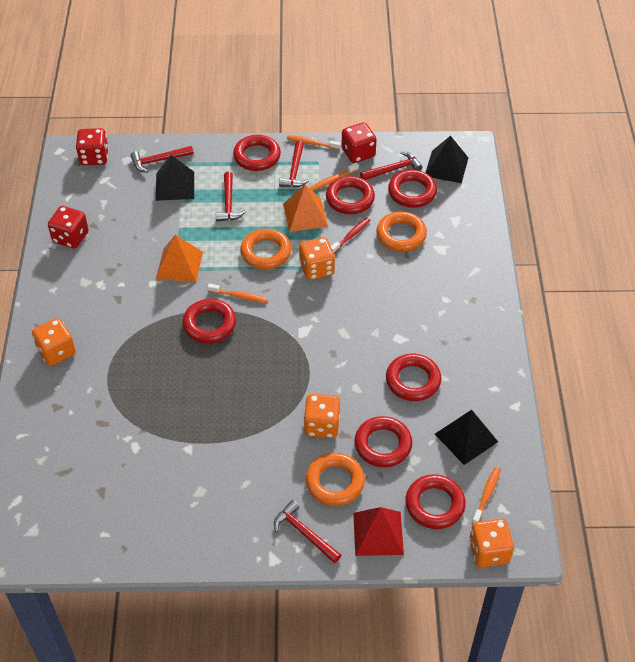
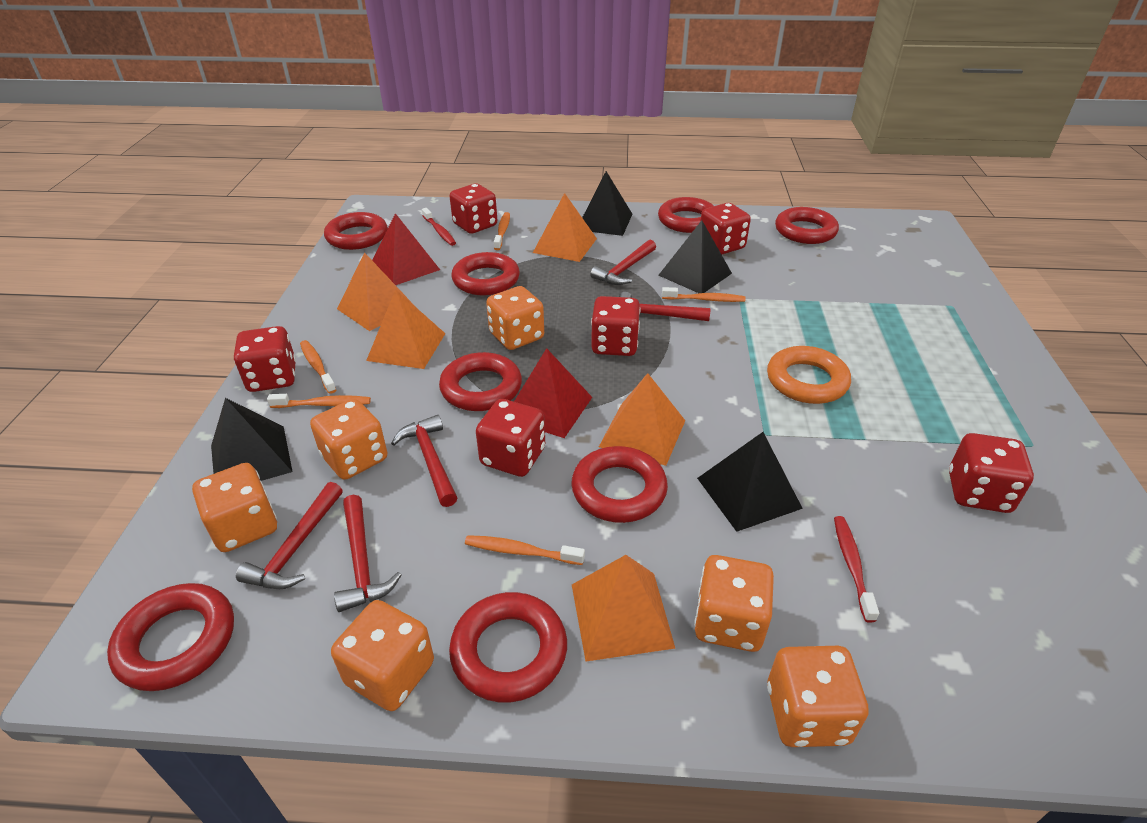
black pyramid: 3 -> 4
orange dice: 4 -> 6
orange pyramid: 2 -> 5
orange ring: 3 -> 1
orange toothbrush: 4 -> 5
red dice: 3 -> 6
red pyramid: 1 -> 2
red ring: 7 -> 8
red toothbrush: 1 -> 2

